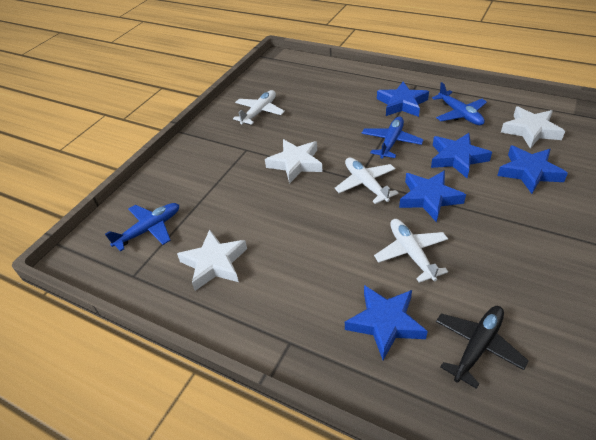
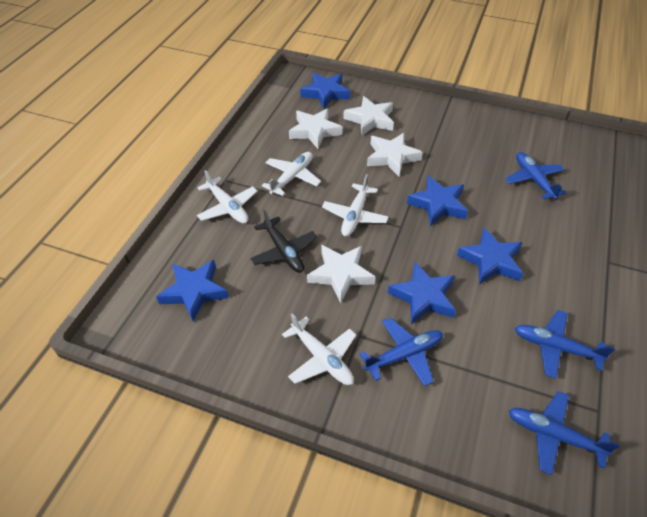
blue plane: 3 -> 4
white plane: 3 -> 4
white star: 3 -> 4

